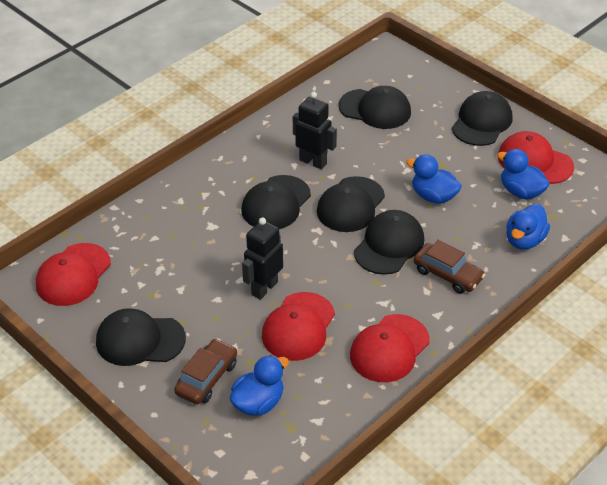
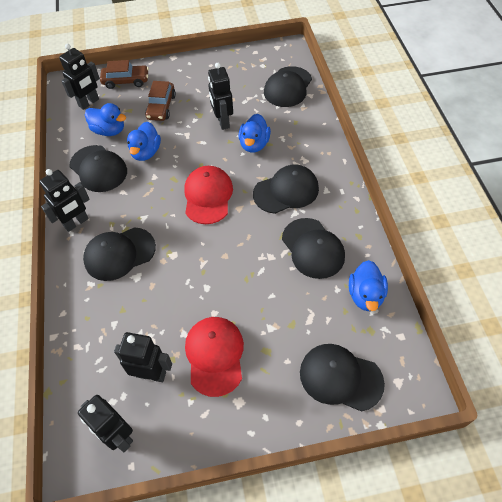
black robot: 2 -> 5
red cap: 4 -> 2

